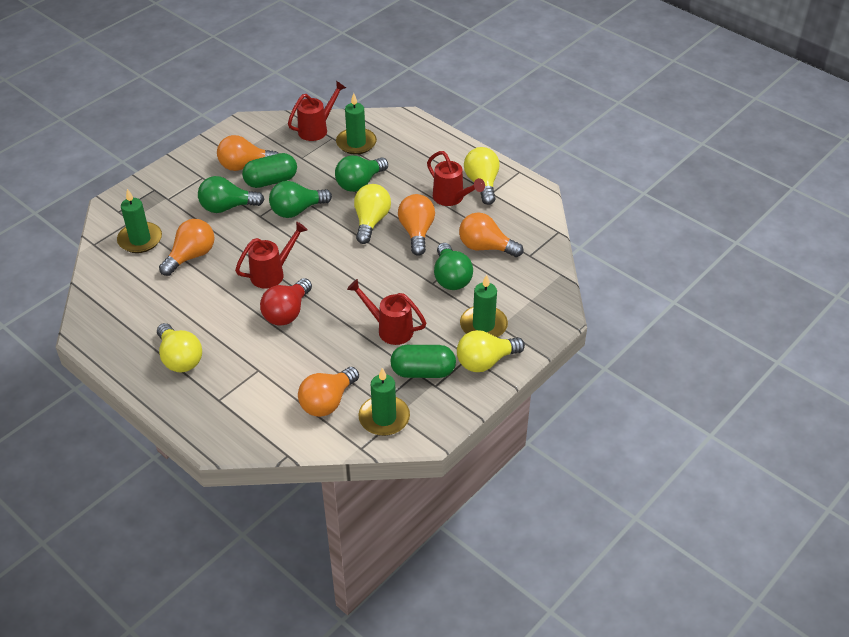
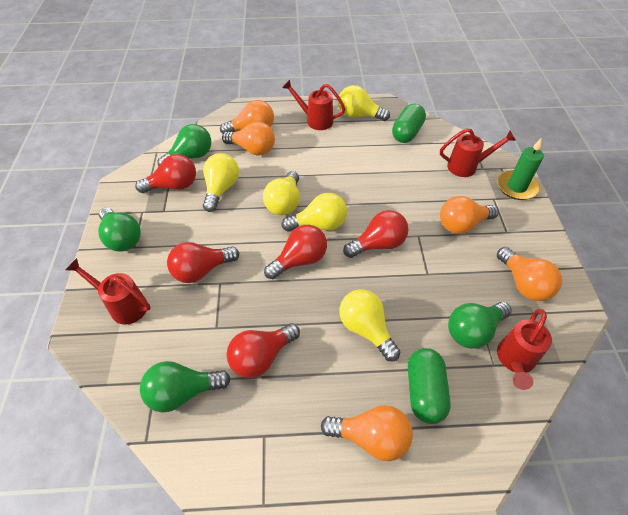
green candle: 4 -> 1
red light bulb: 1 -> 5
yellow light bulb: 4 -> 5

